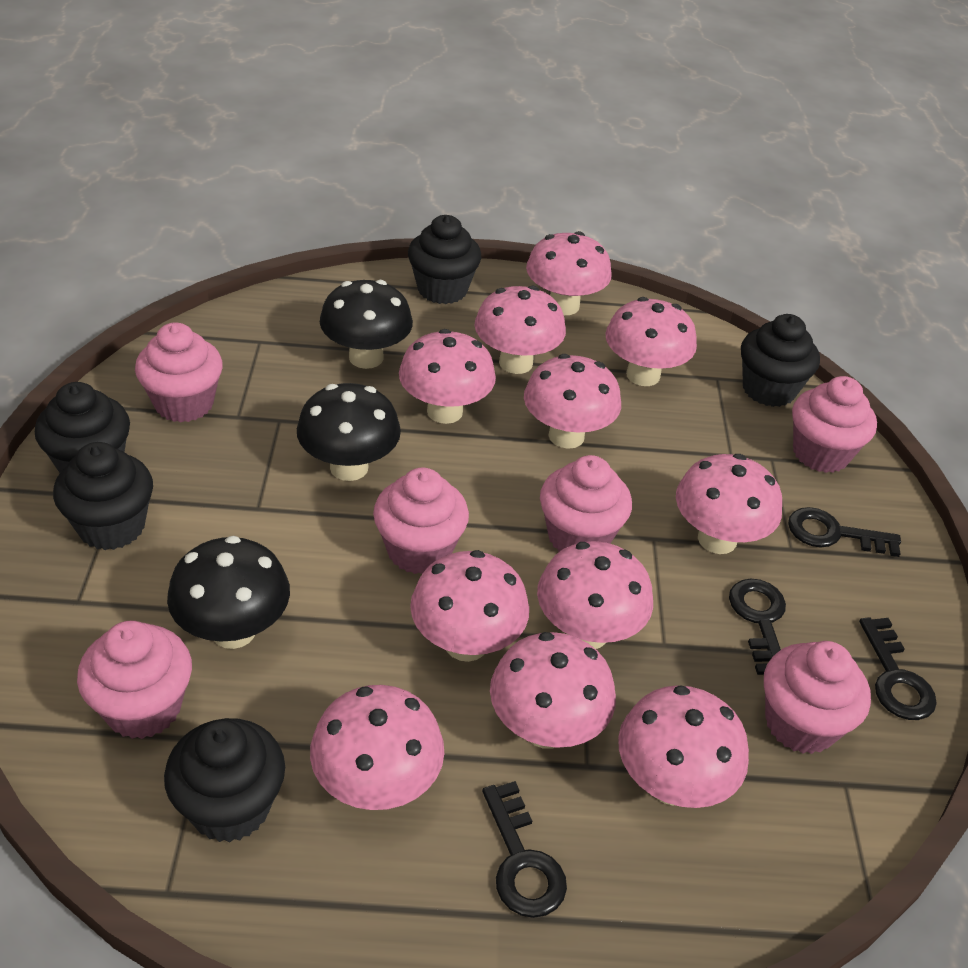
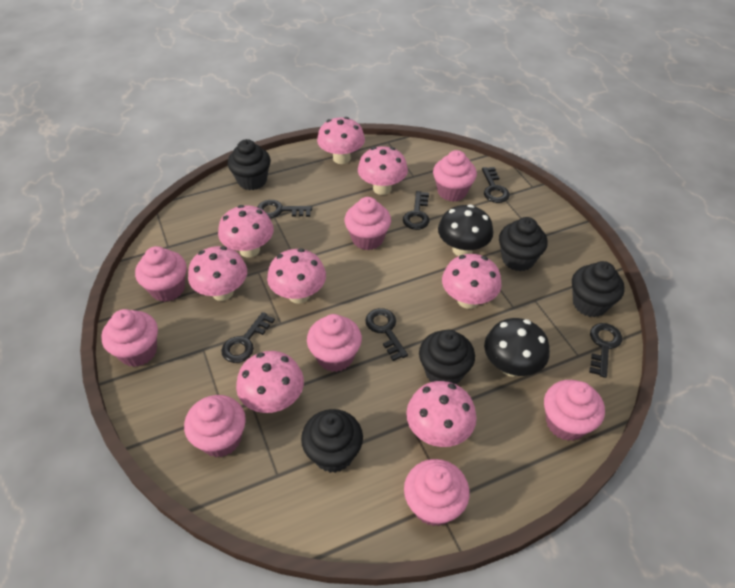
black key: 4 -> 6
black mushroom: 3 -> 2
pink cupcake: 6 -> 8
pink mushroom: 11 -> 8

